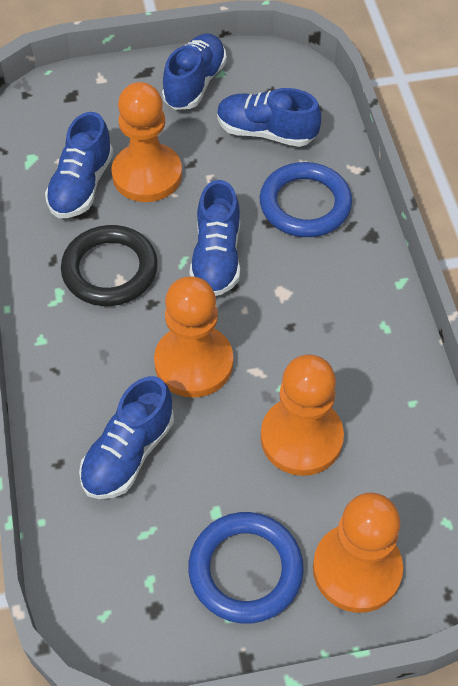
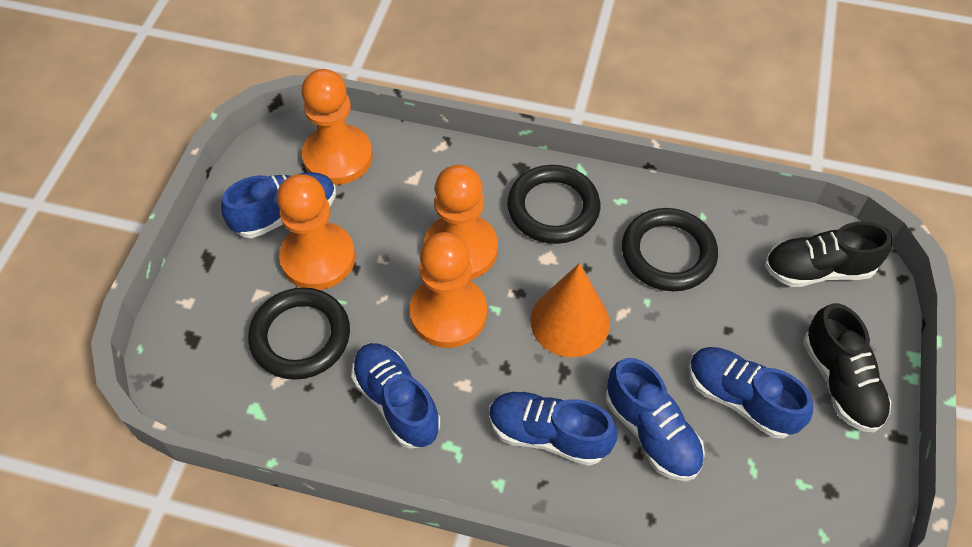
black ring: 1 -> 3
black shoe: 0 -> 2
blue ring: 2 -> 0
orange cone: 0 -> 1

